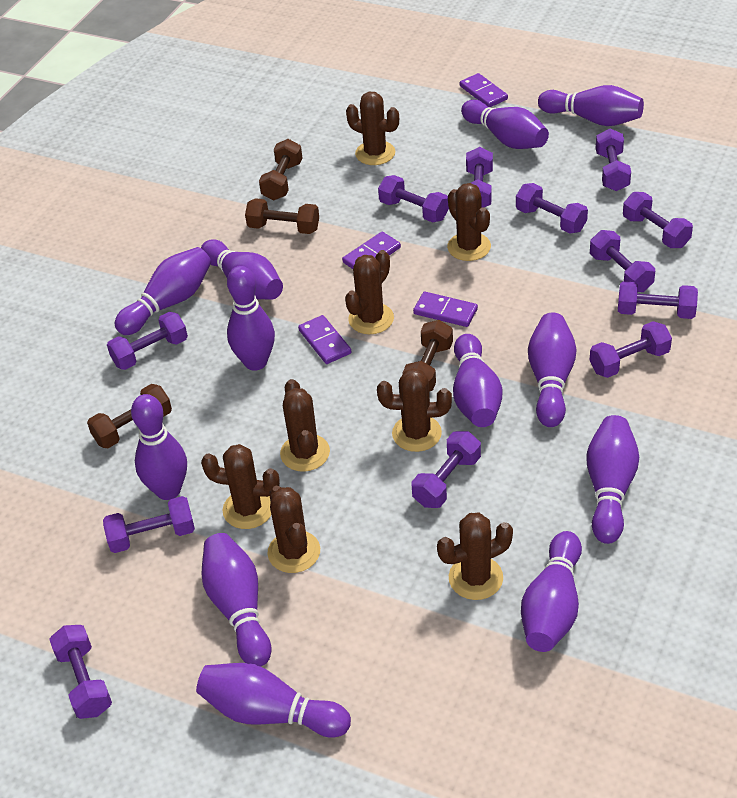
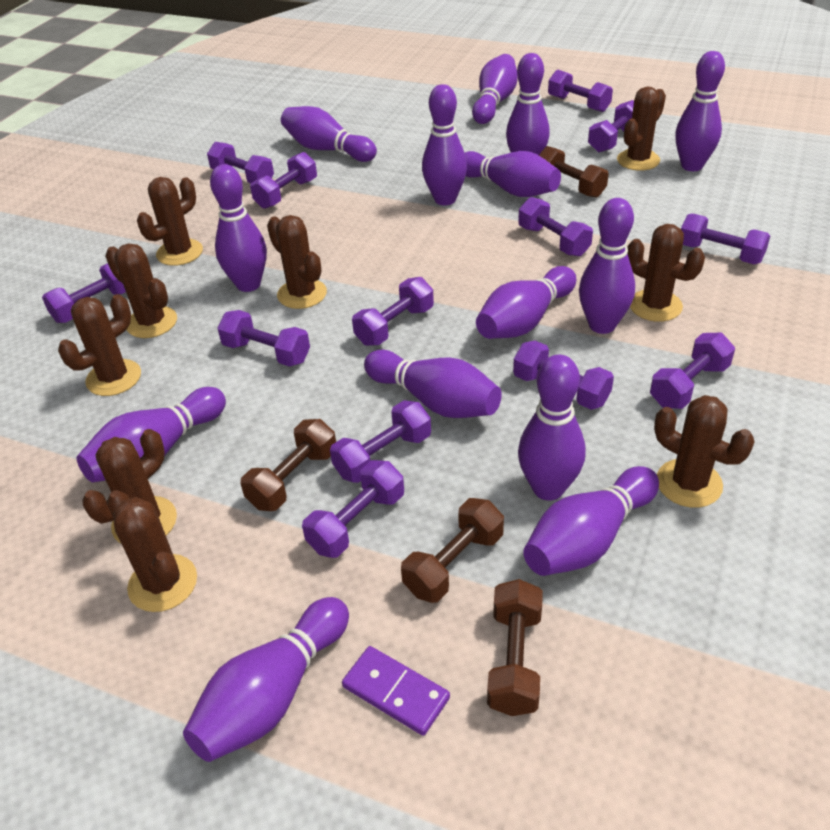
brown cactus: 8 -> 9
purple bowling pin: 12 -> 14
purple domino: 4 -> 1
purple dumbbell: 12 -> 13

